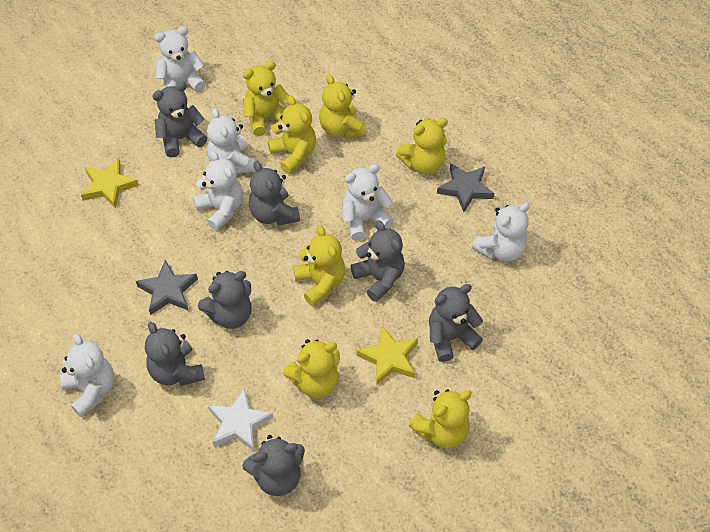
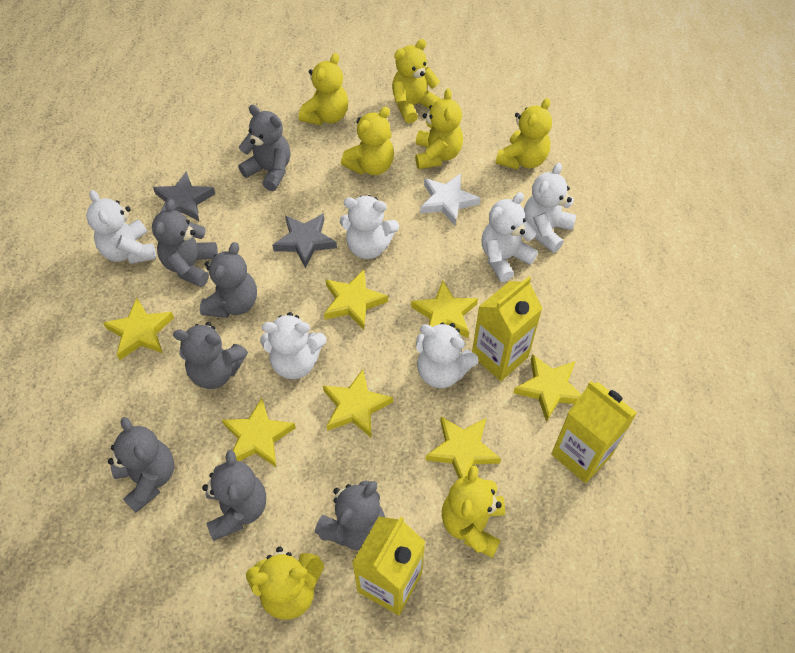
yellow carton: 0 -> 3
yellow star: 2 -> 7

